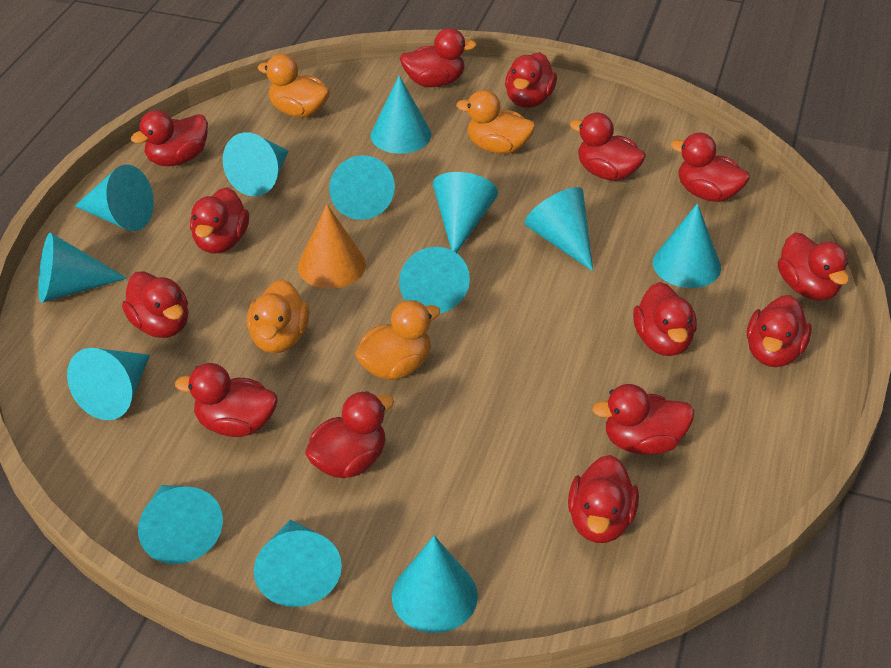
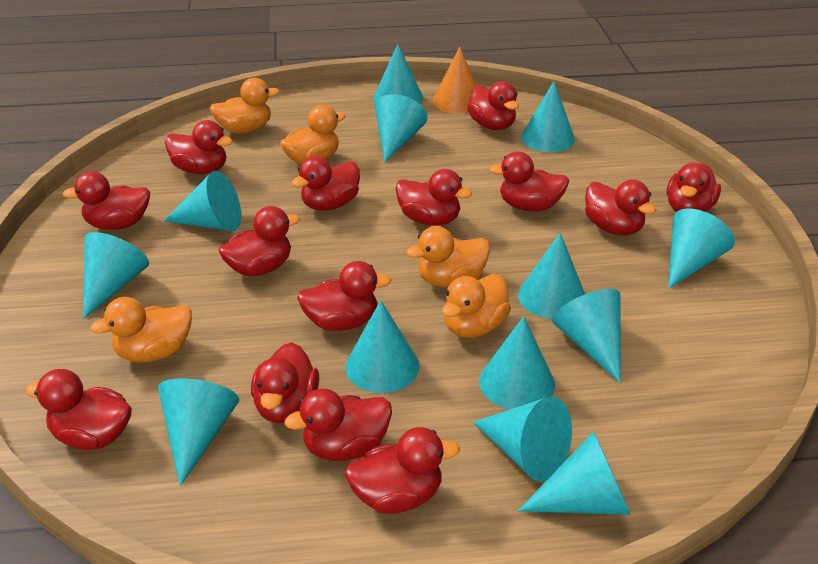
orange duck: 4 -> 5

